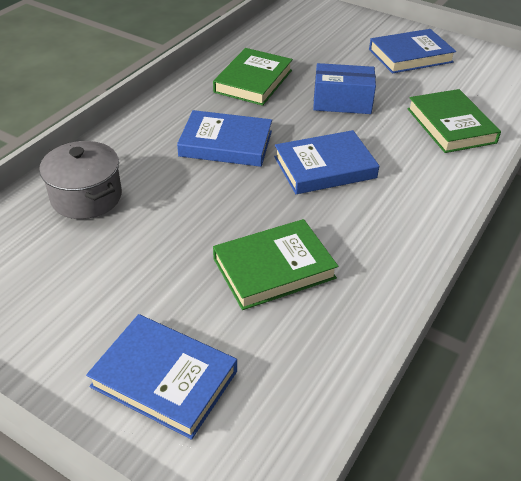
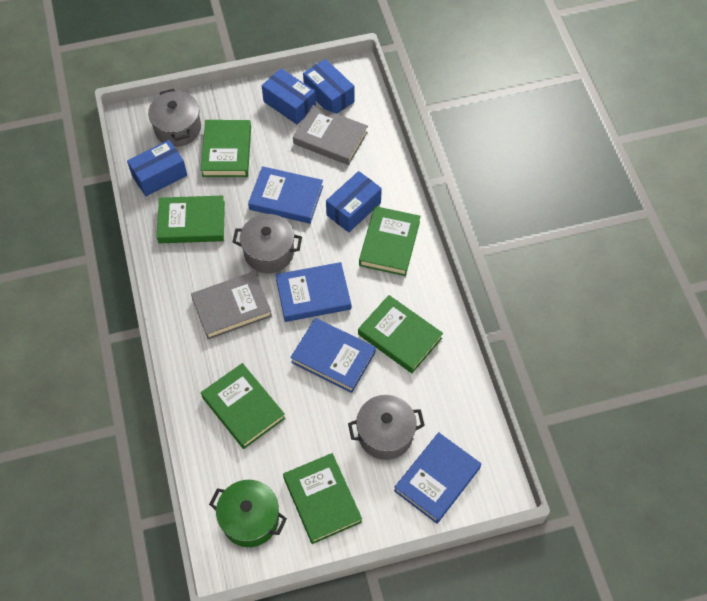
blue box: 1 -> 4
green book: 3 -> 6
green pot: 0 -> 1
grey book: 0 -> 2
grey pot: 1 -> 3

